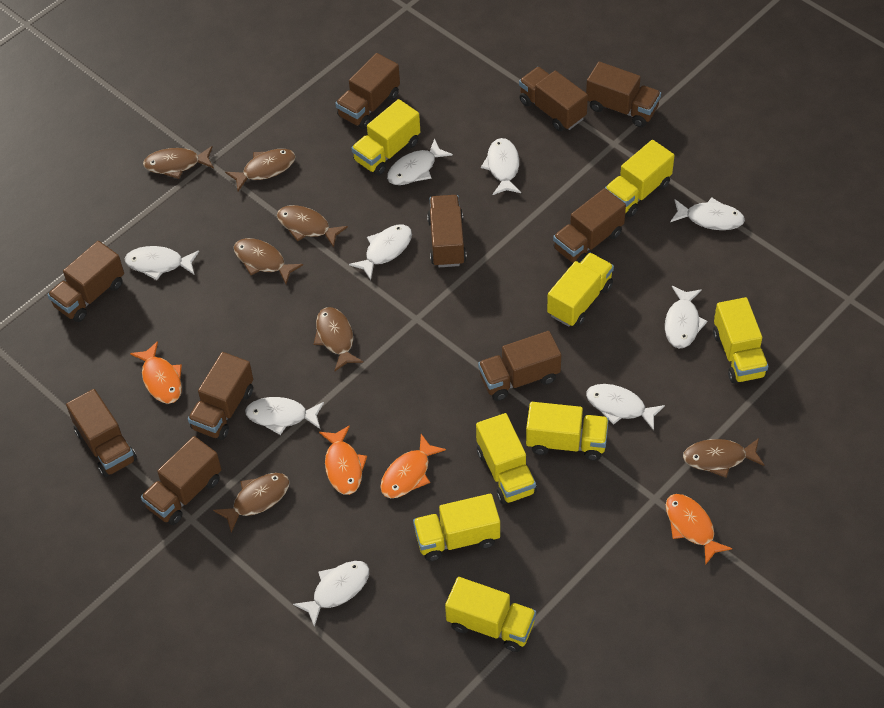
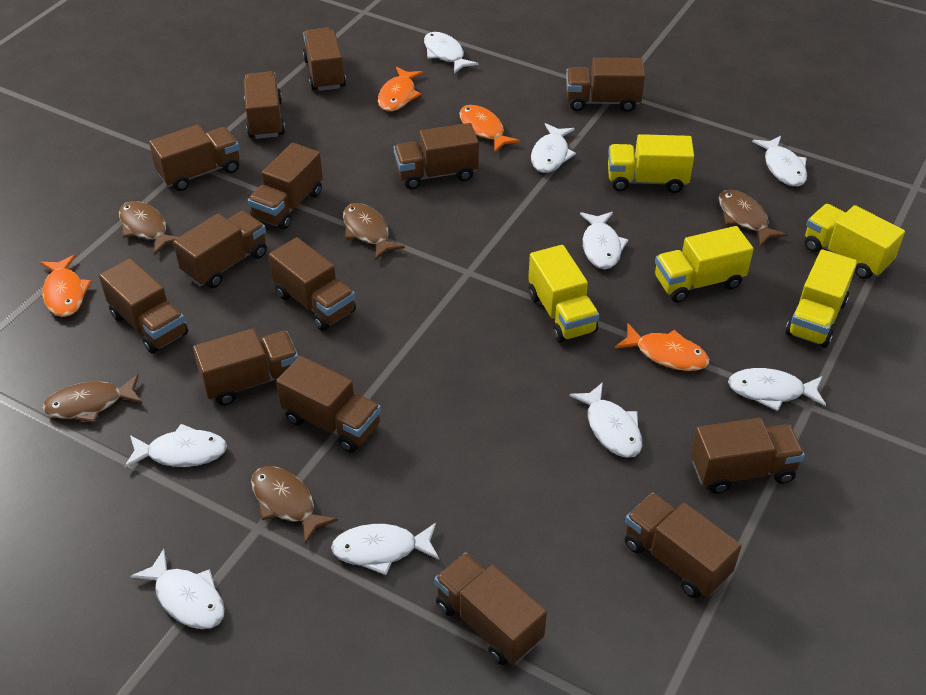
brown fish: 7 -> 5
brown truck: 10 -> 14
yellow truck: 8 -> 5

